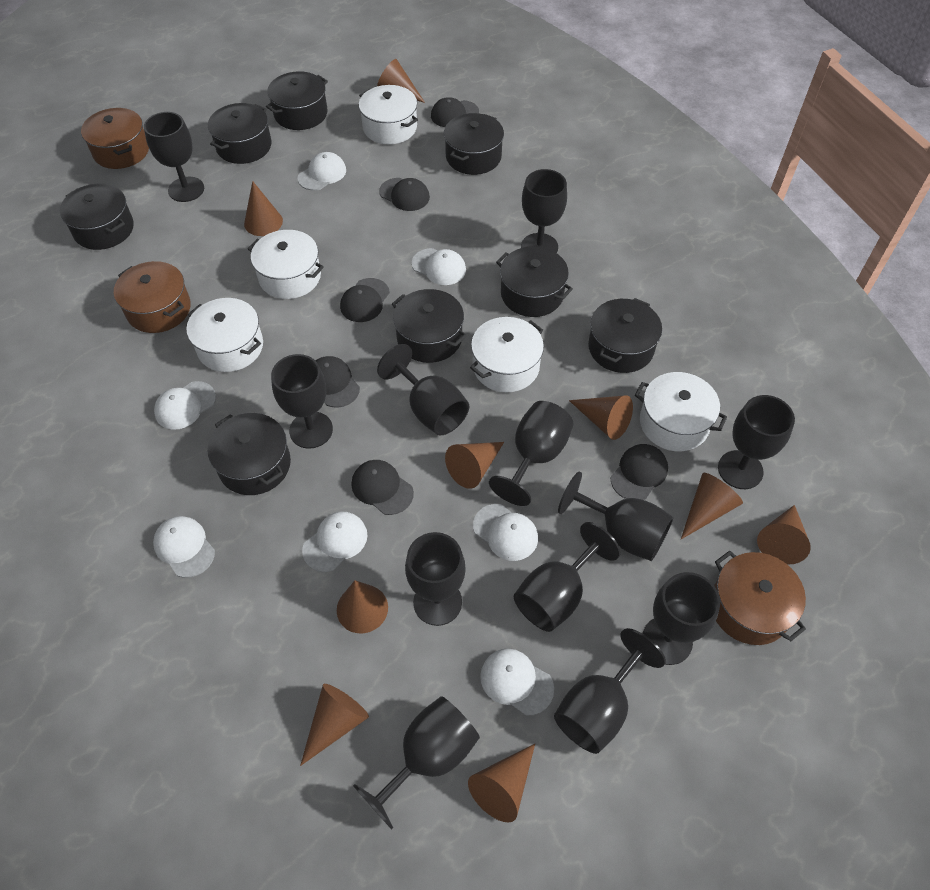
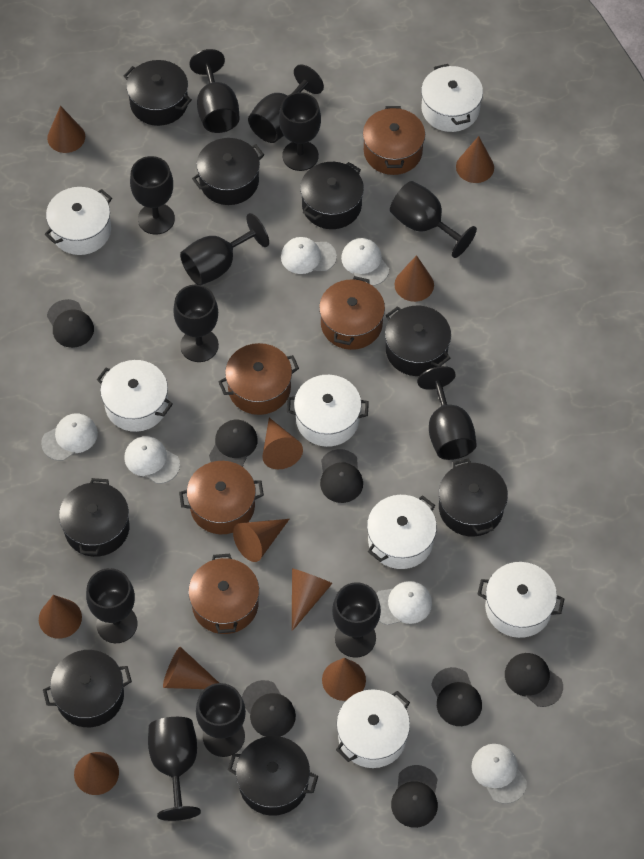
black cap: 6 -> 7
brown cone: 9 -> 10
brown pot: 3 -> 5
white cap: 7 -> 6
white pot: 5 -> 7

